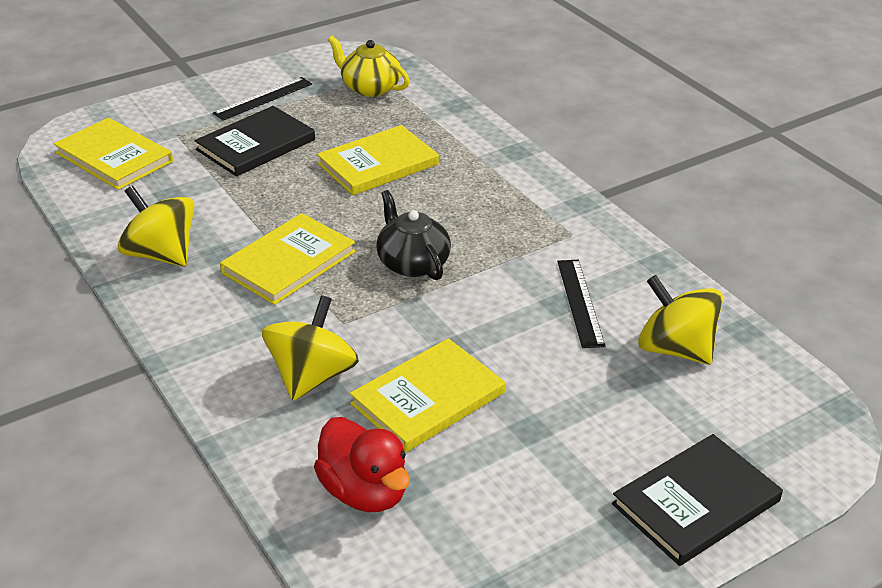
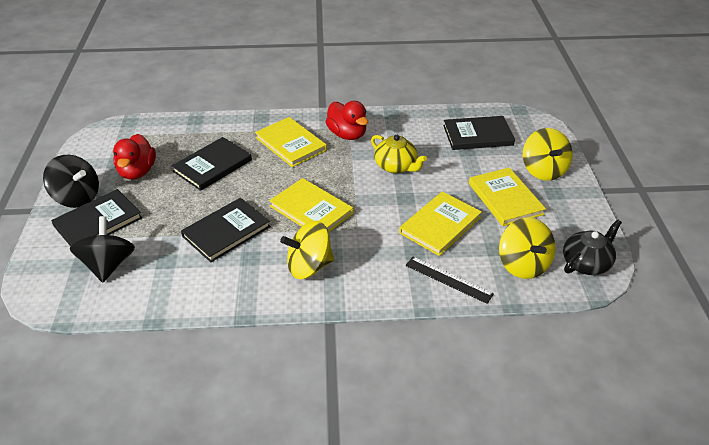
black book: 2 -> 4
black ruler: 2 -> 1
black spinning top: 0 -> 2
red duck: 1 -> 2

